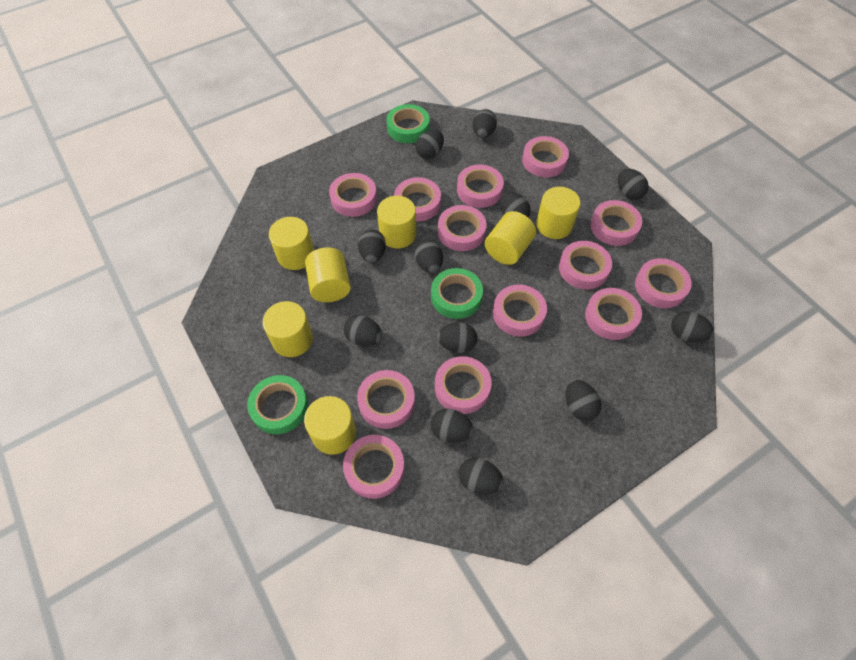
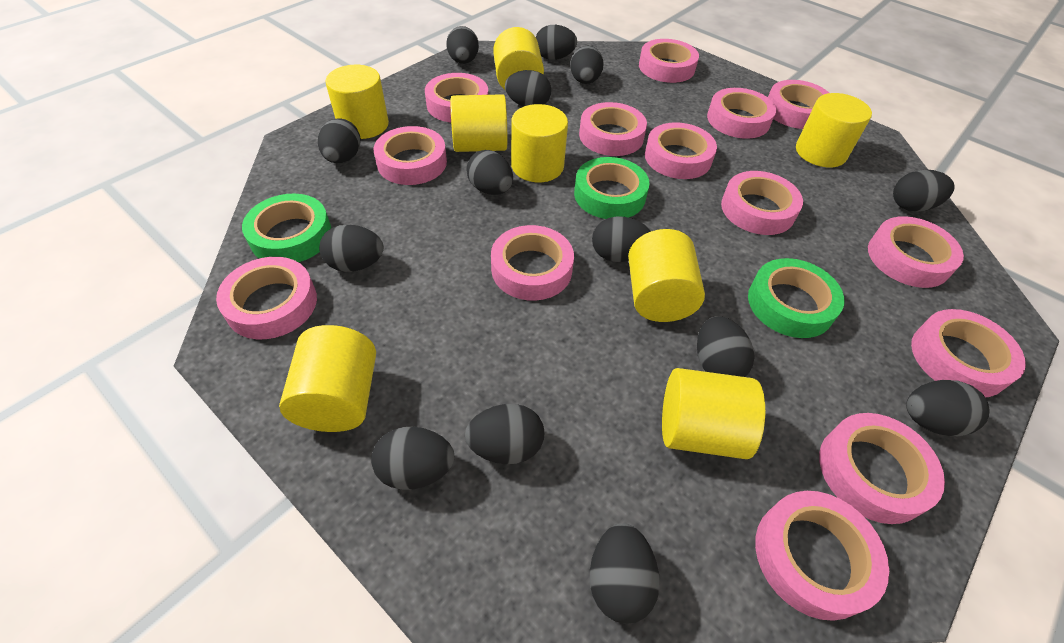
black egg: 12 -> 14
pink tape: 13 -> 14
yellow cylinder: 7 -> 8

